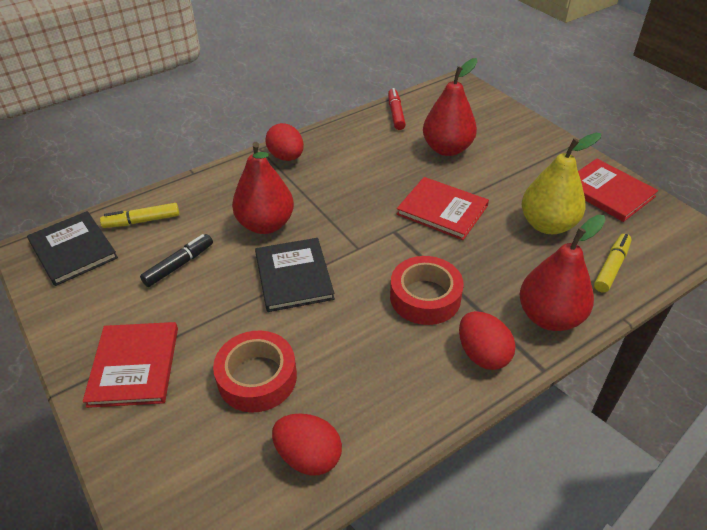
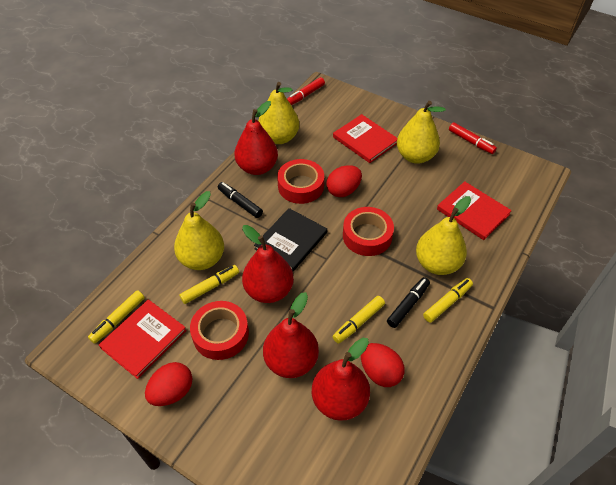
black book: 2 -> 1
black marker: 1 -> 2
red marker: 1 -> 2
red pear: 3 -> 4
red tape: 2 -> 3
yellow marker: 2 -> 4
yellow pear: 1 -> 4

